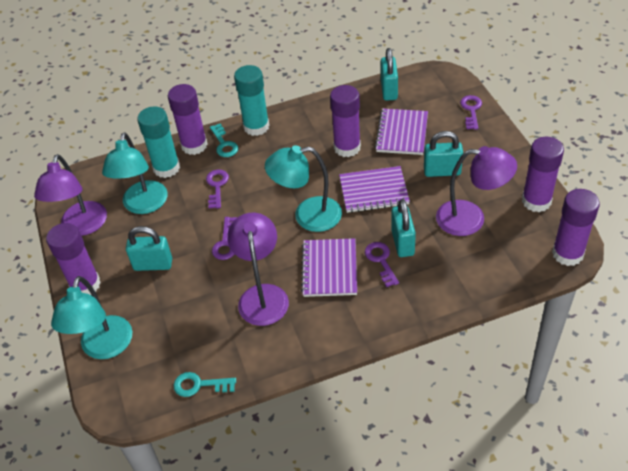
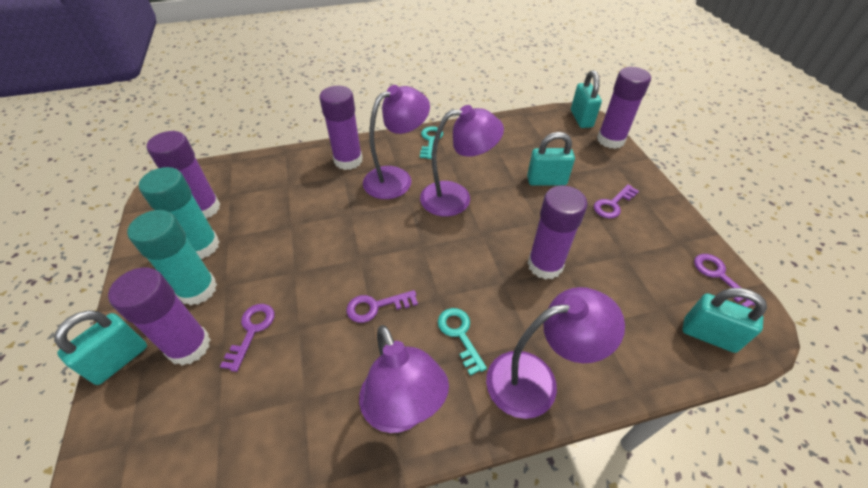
purple lamp: 3 -> 4
purple notebook: 3 -> 0
turquoise lamp: 3 -> 0

